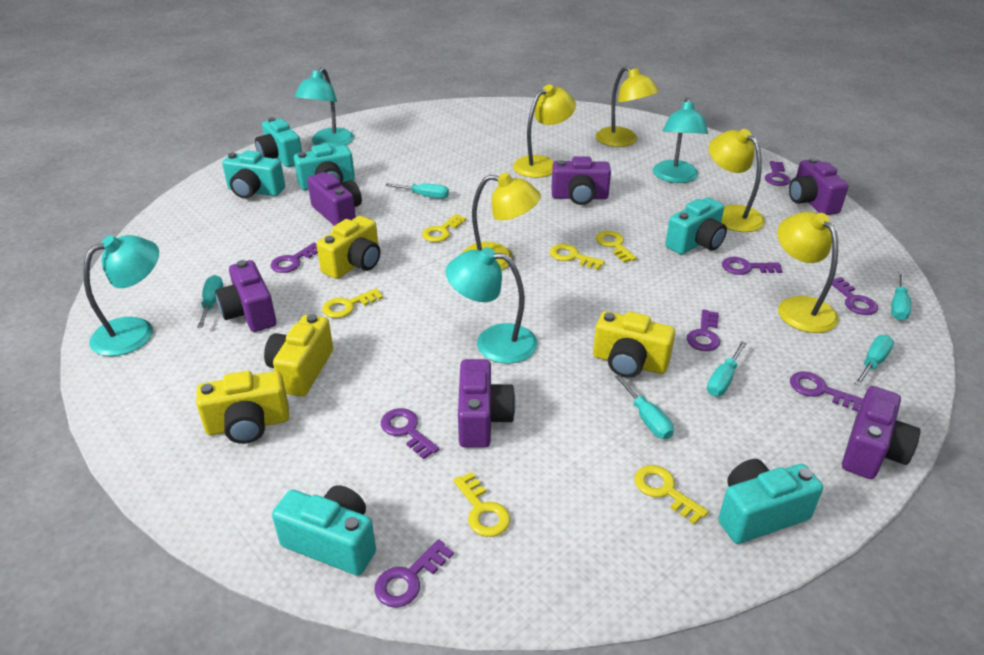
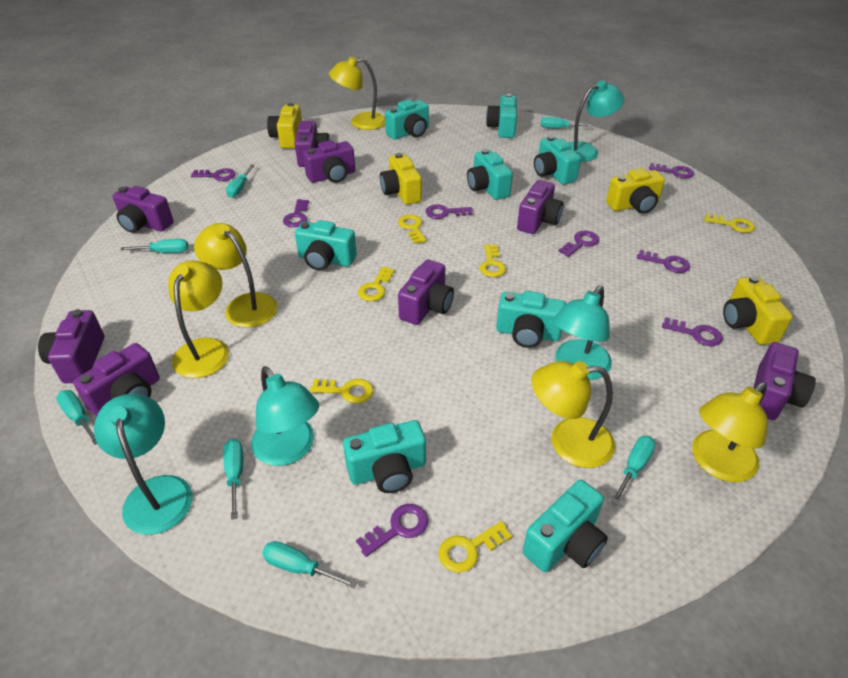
purple camera: 6 -> 8
turquoise camera: 6 -> 8
turquoise screwdriver: 6 -> 7

